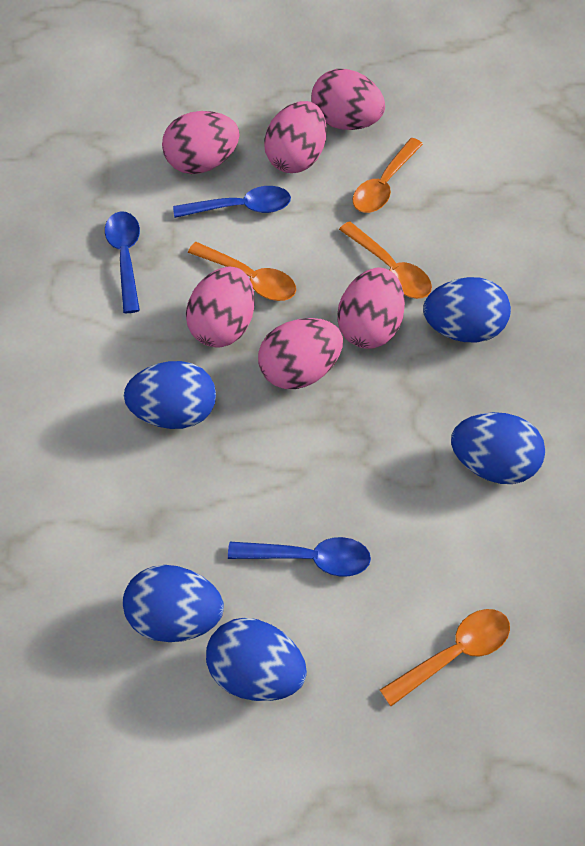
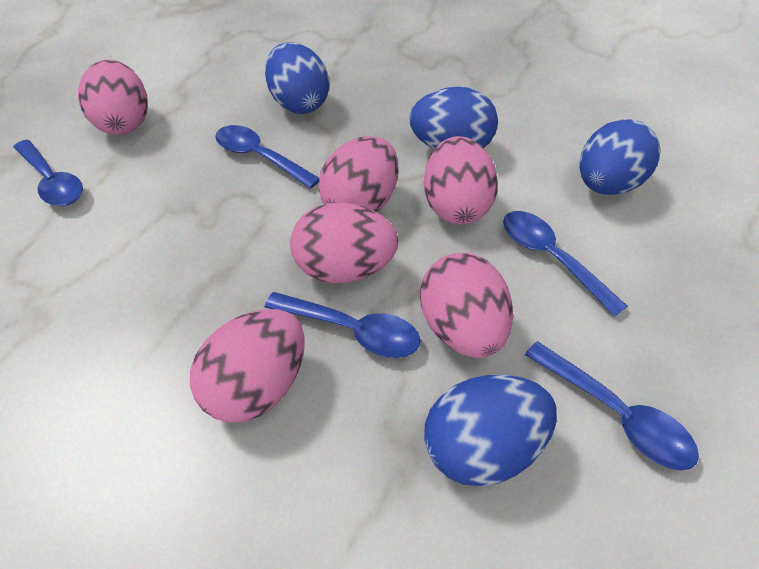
blue egg: 5 -> 4
blue spoon: 3 -> 5
orange spoon: 4 -> 0

